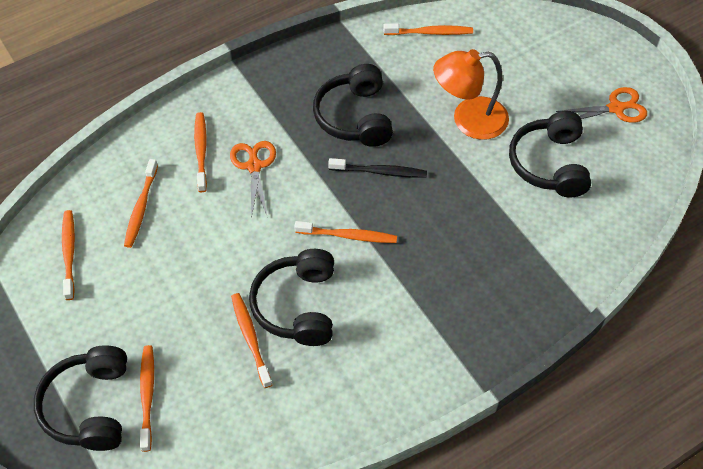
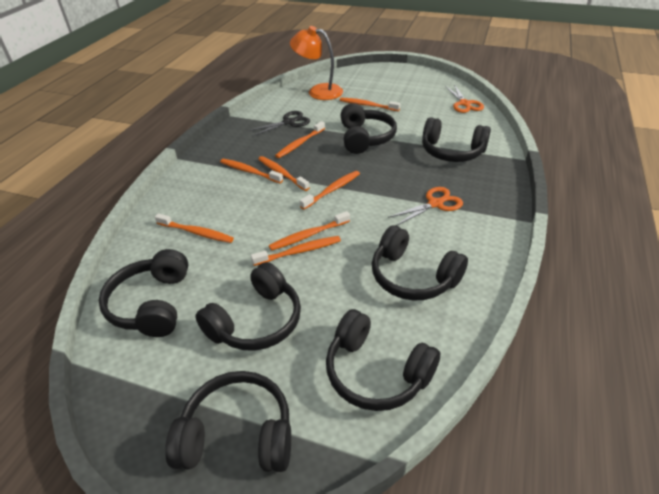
black headphones: 4 -> 7
black scissors: 0 -> 1
black toothbrush: 1 -> 0
orange toothbrush: 7 -> 8

